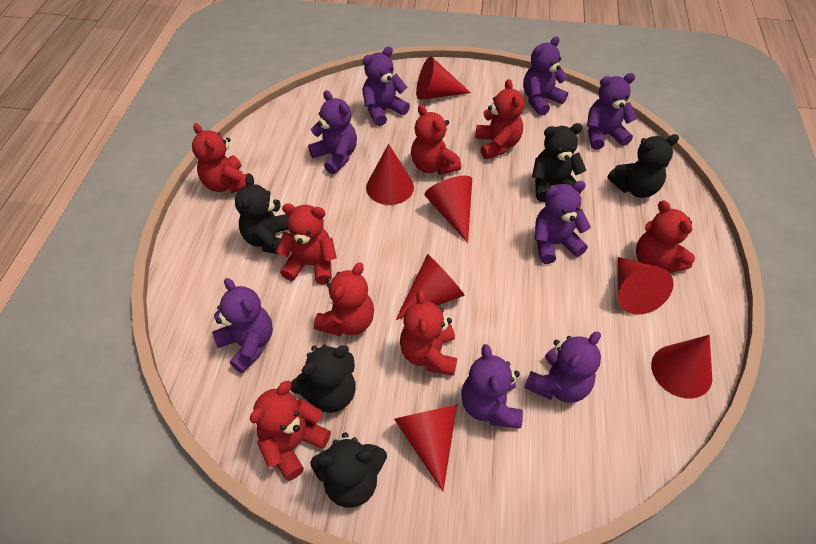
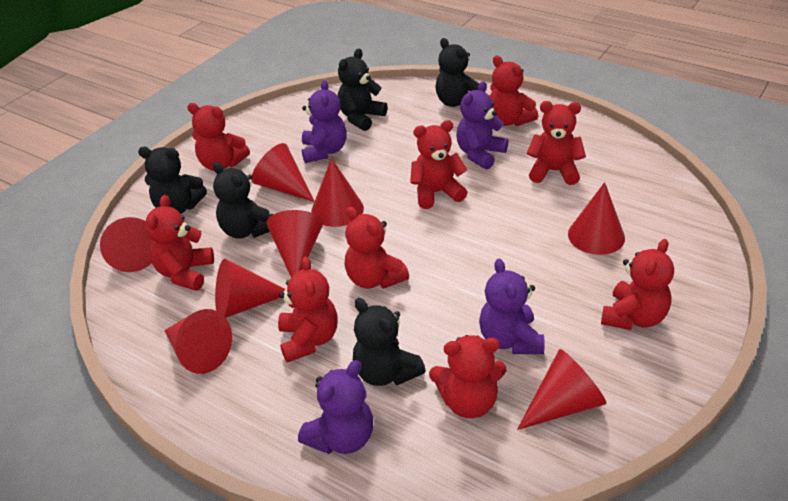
purple teddy bear: 8 -> 4
red cone: 7 -> 8
red teddy bear: 8 -> 9

